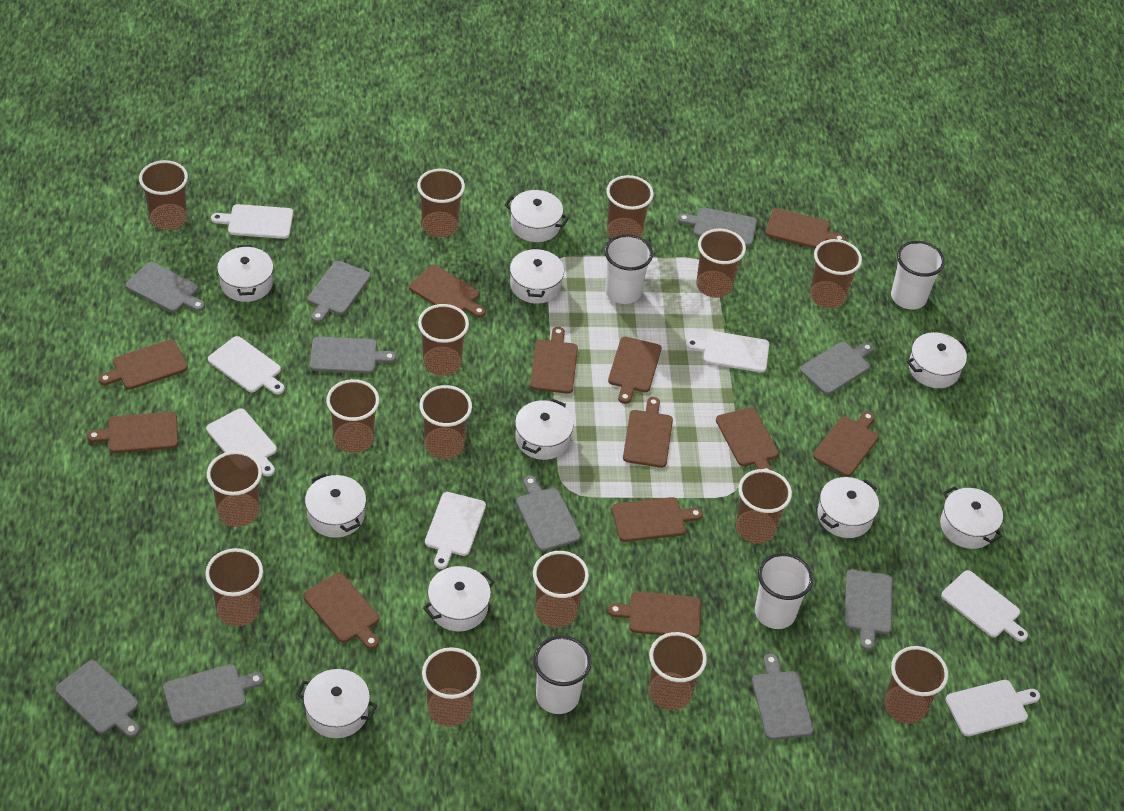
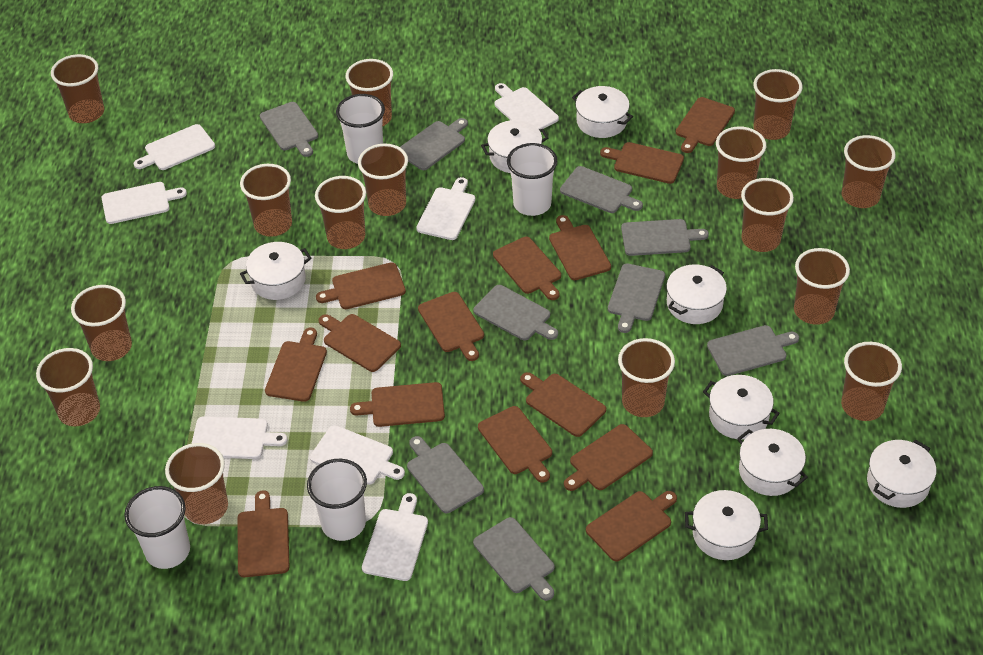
brown cutting board: 12 -> 14
grey cutting board: 10 -> 9
white pot: 10 -> 8

